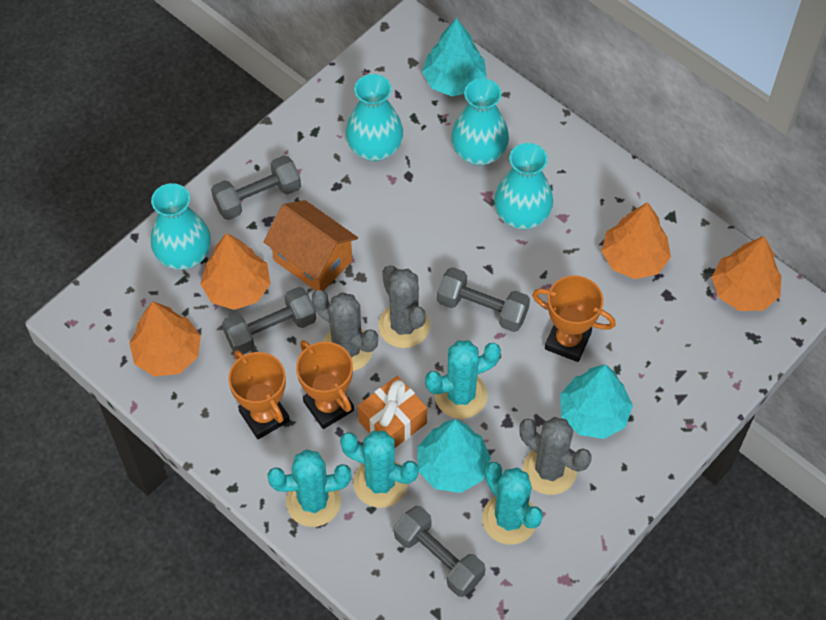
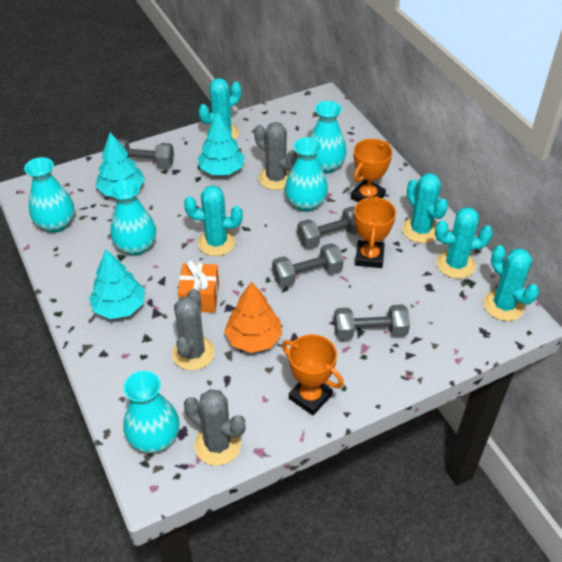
orange house: 1 -> 0
orange tree: 4 -> 1
turquoise cactus: 4 -> 5
turquoise vase: 4 -> 5

